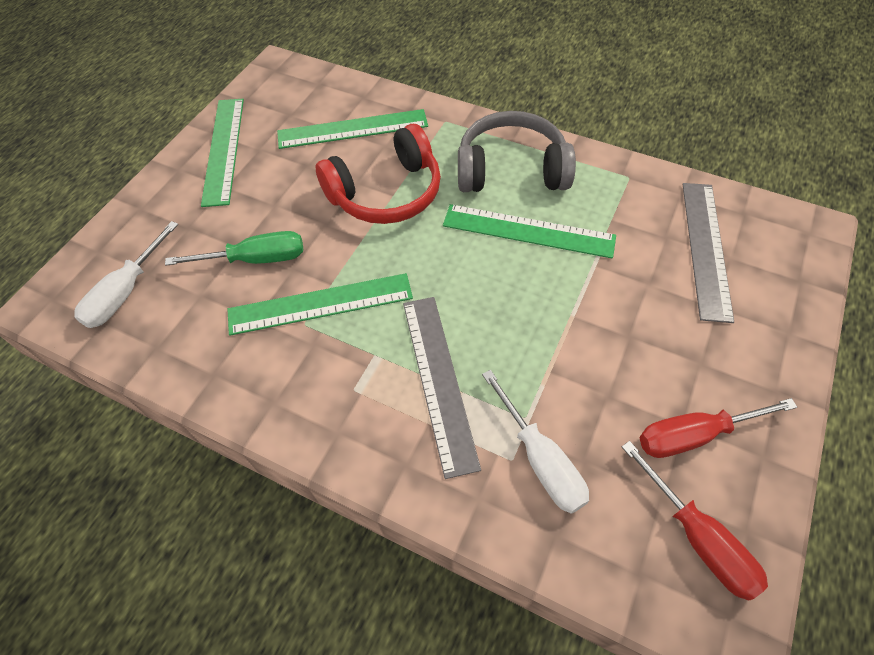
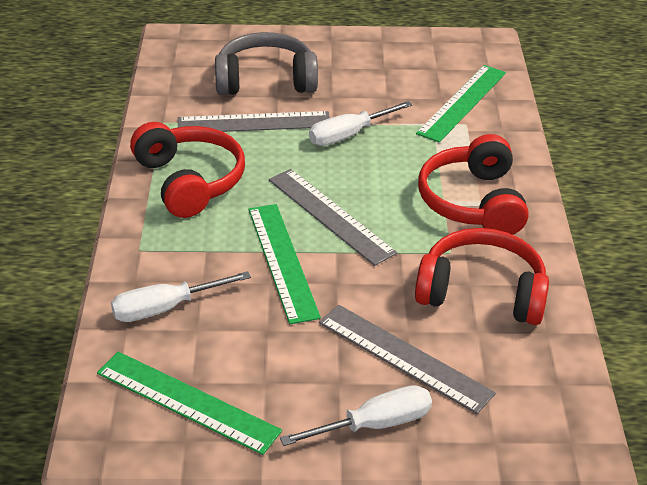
green ruler: 4 -> 3
green screwdriver: 1 -> 0
grey ruler: 2 -> 3
red headphones: 1 -> 3
red screwdriver: 2 -> 0
white screwdriver: 2 -> 3

